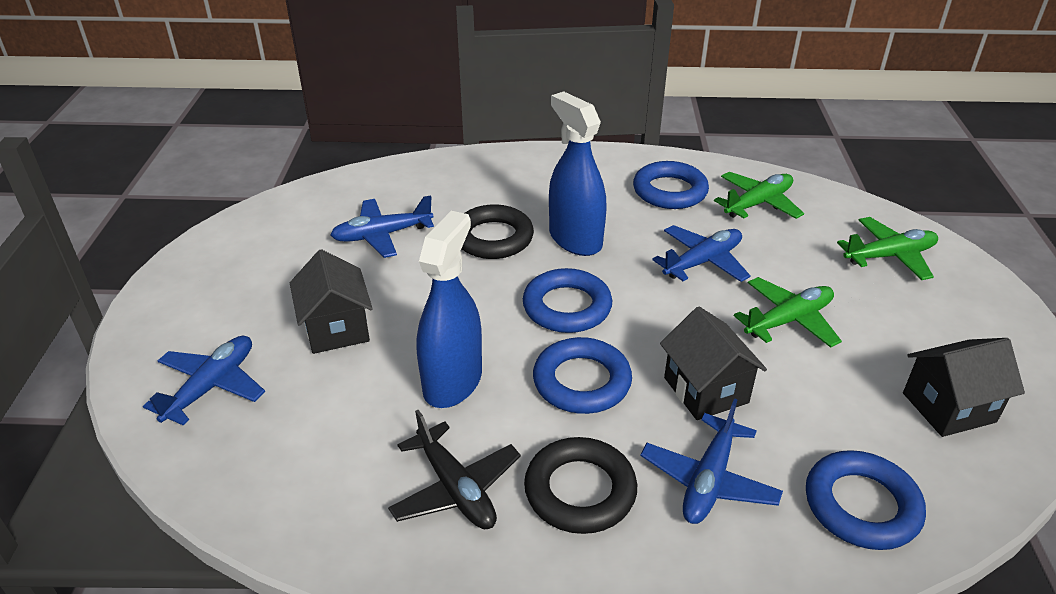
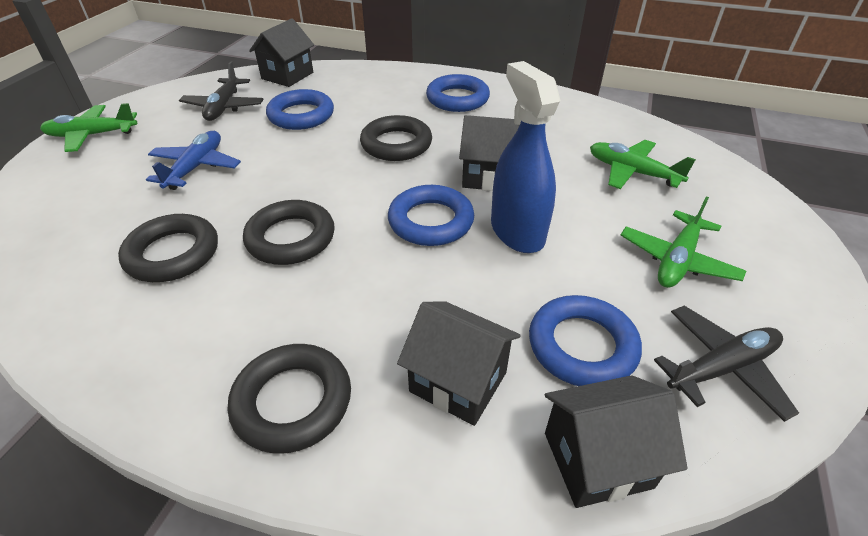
black house: 3 -> 4
black plane: 1 -> 2
black ring: 2 -> 4
blue plane: 4 -> 1
blue spray bottle: 2 -> 1

